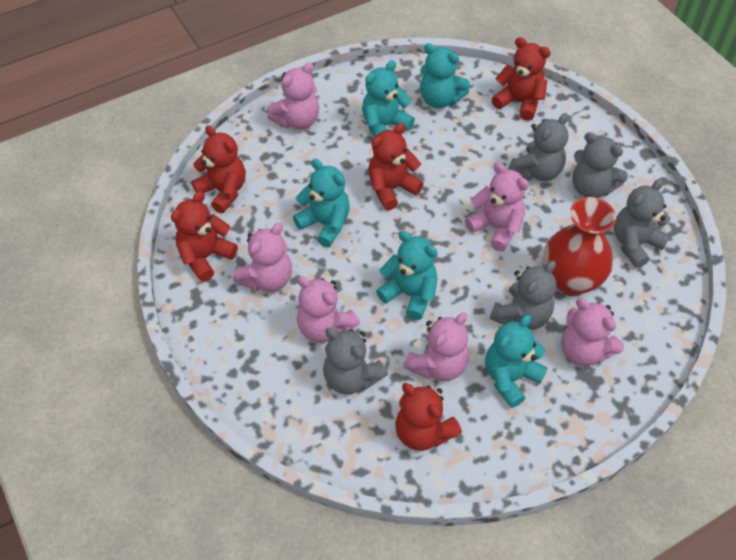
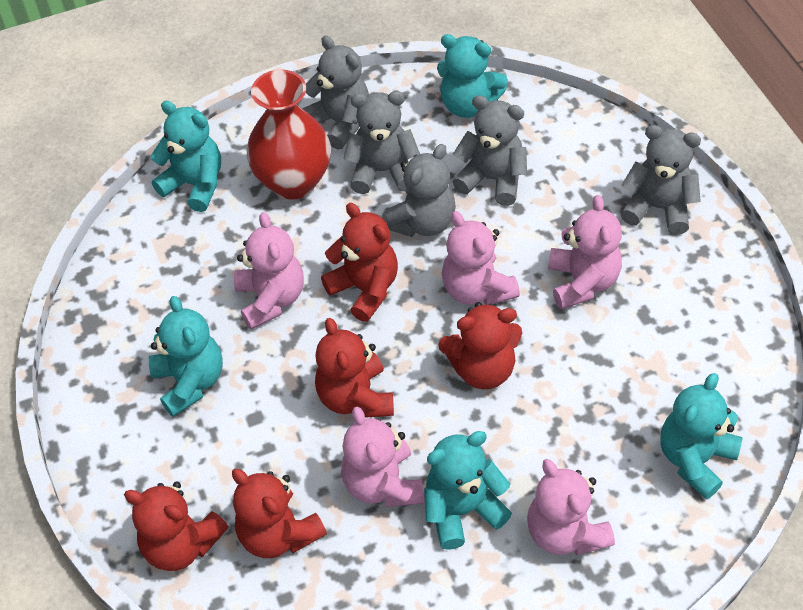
pink teddy bear: 6 -> 5

